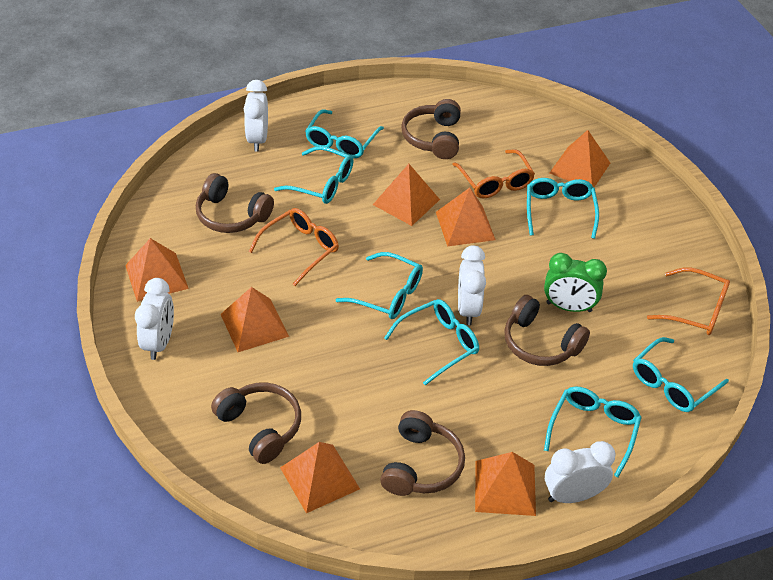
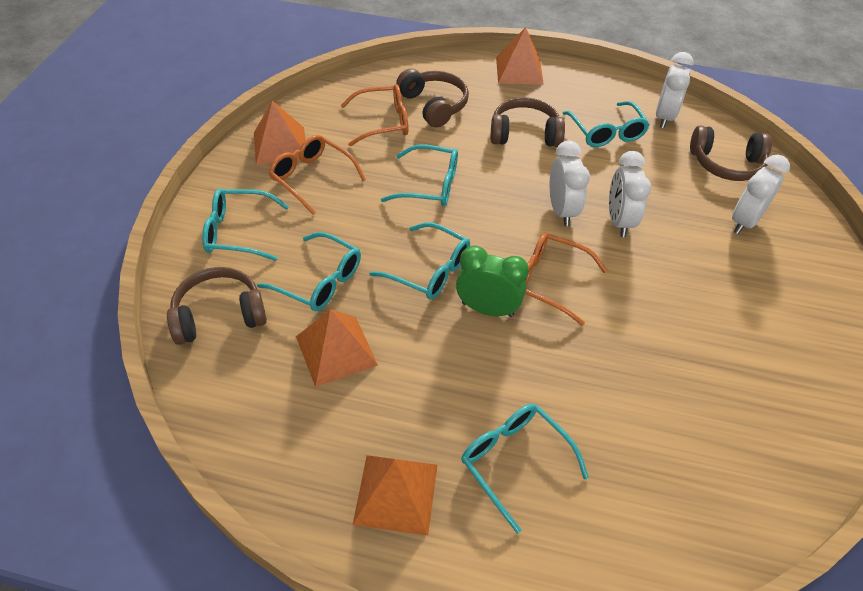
brown headphones: 5 -> 4
orange pyramid: 7 -> 4
turquoise glasses: 7 -> 6

